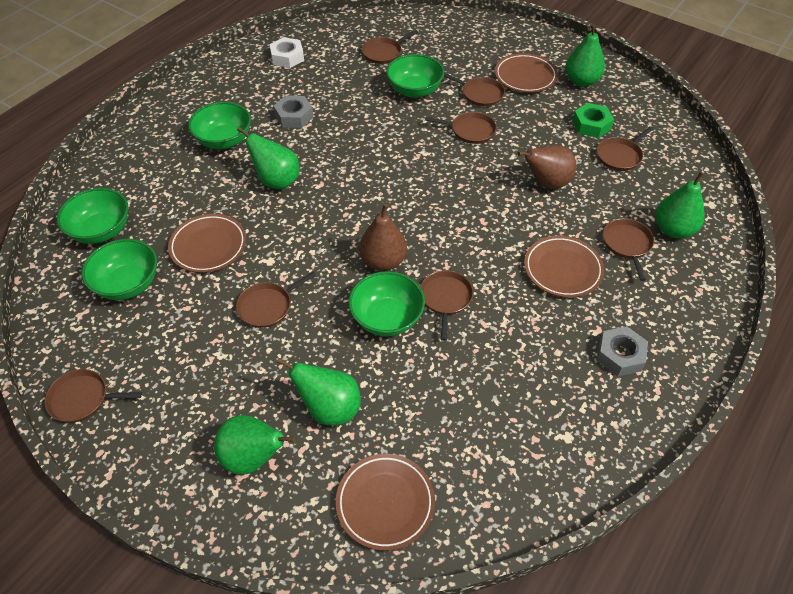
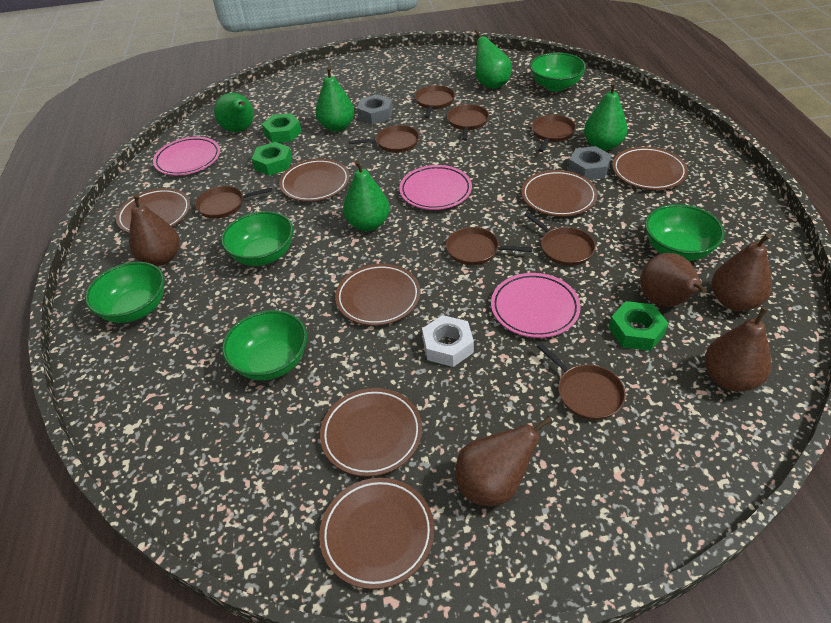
brown pear: 2 -> 5
brown plate: 4 -> 7
green nut: 1 -> 3
pink plate: 0 -> 3

